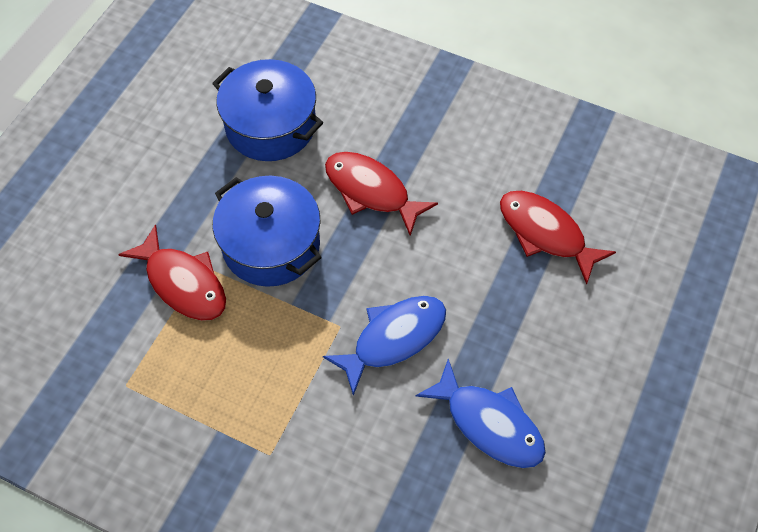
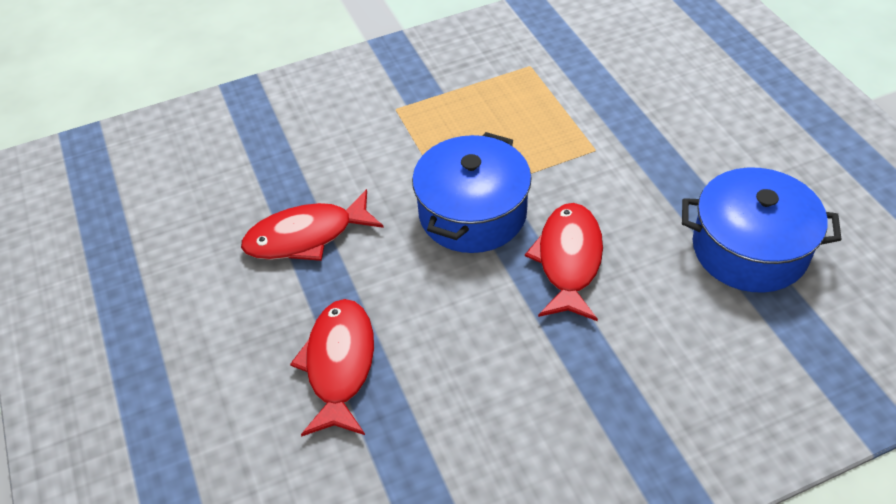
blue fish: 2 -> 0

